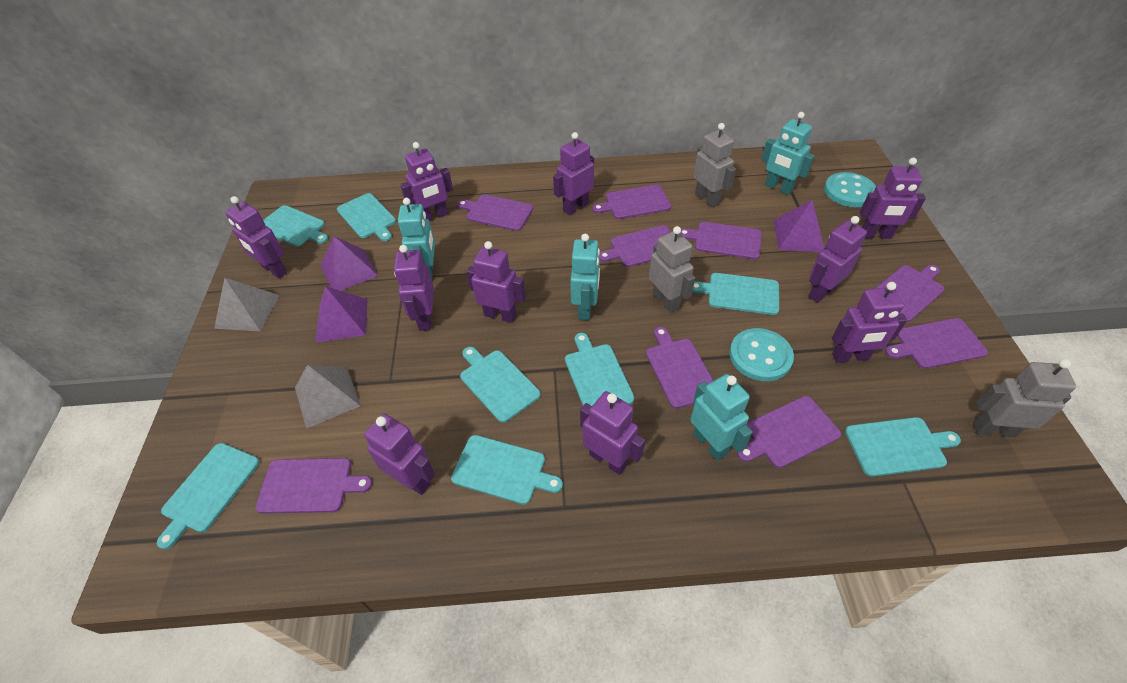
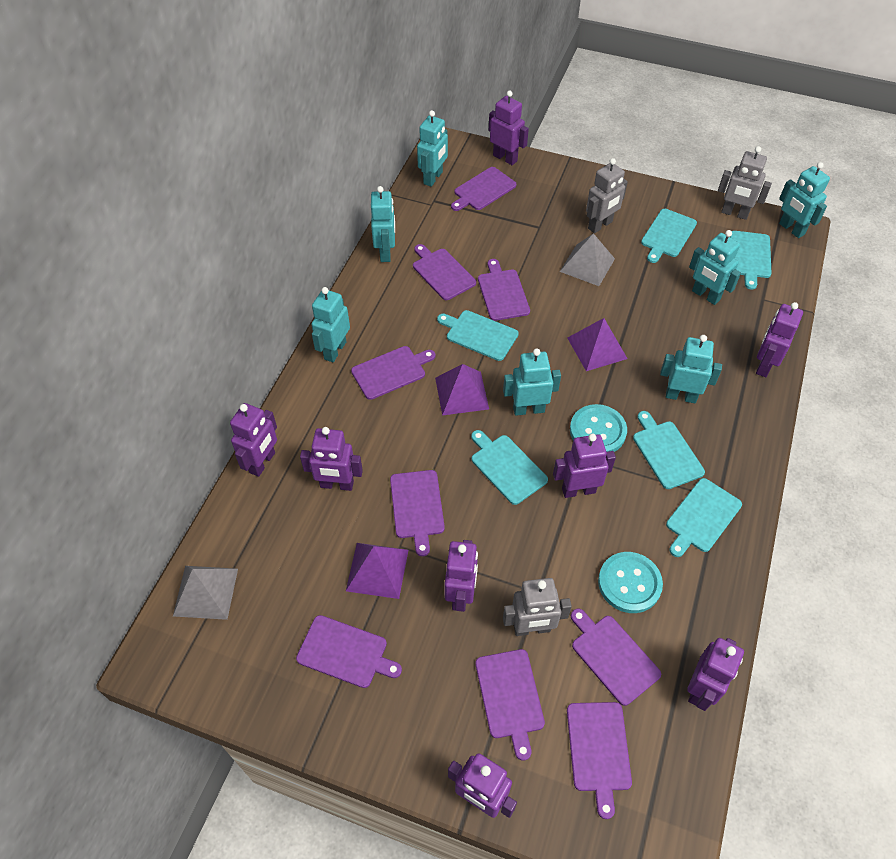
purple robot: 10 -> 8
turquoise cutting board: 8 -> 6
turquoise robot: 4 -> 7

